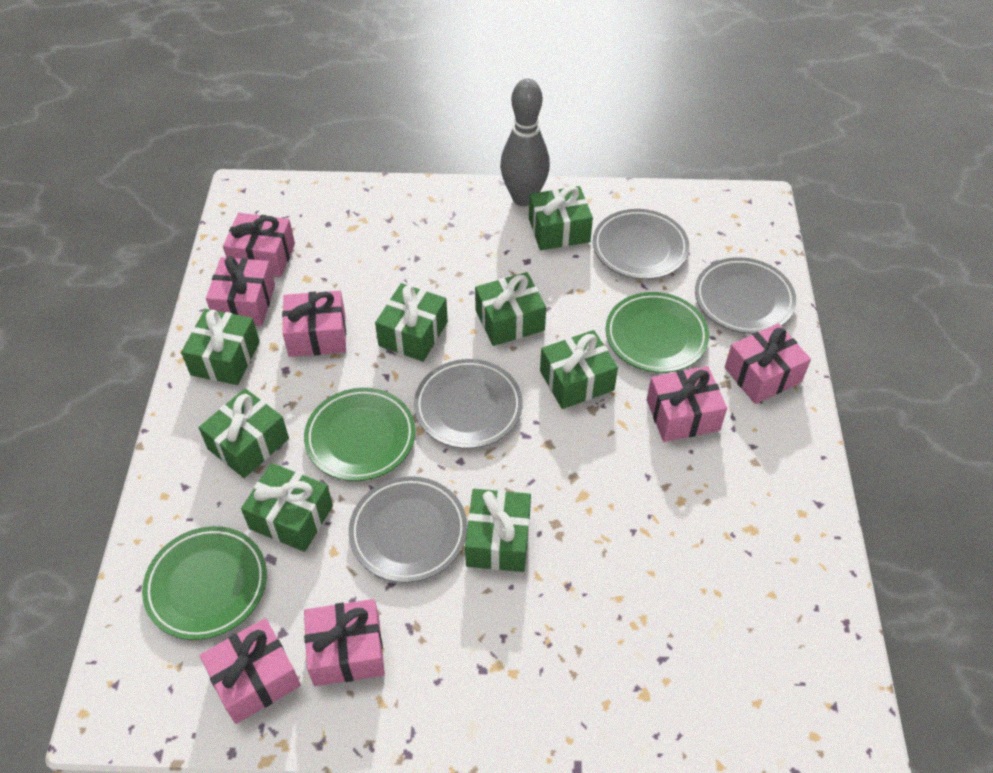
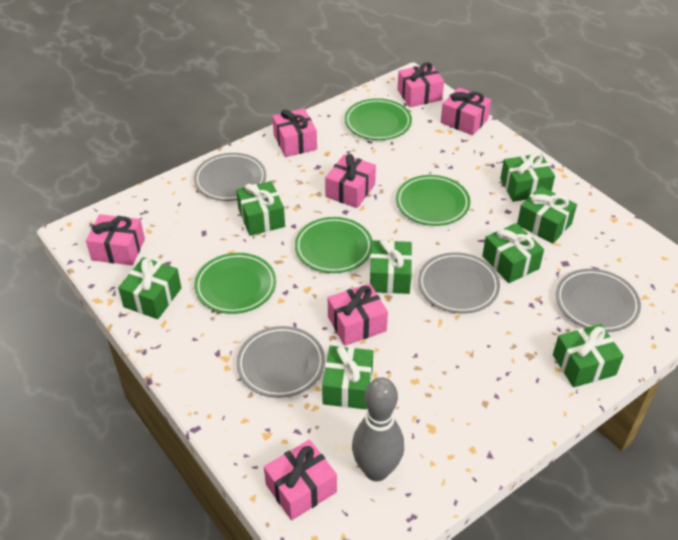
green plate: 3 -> 4

